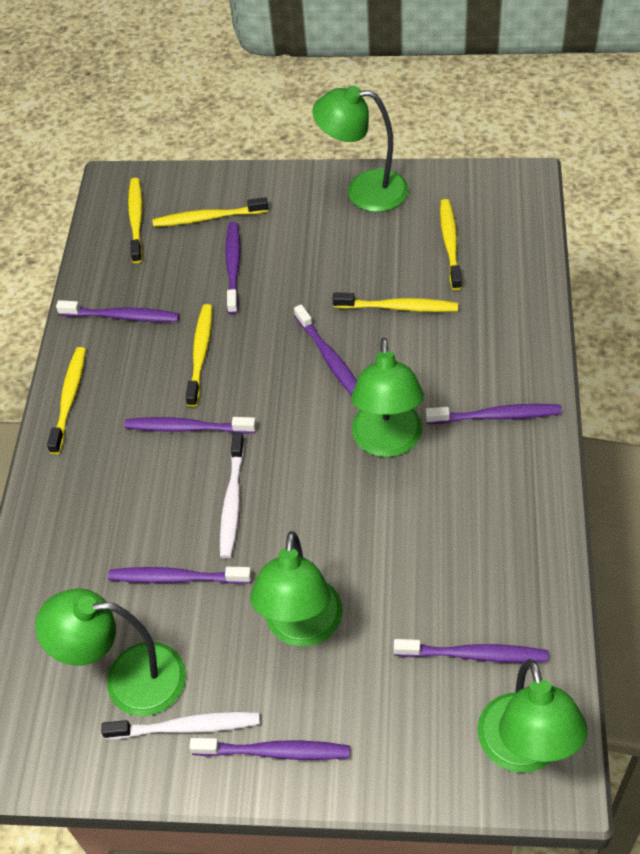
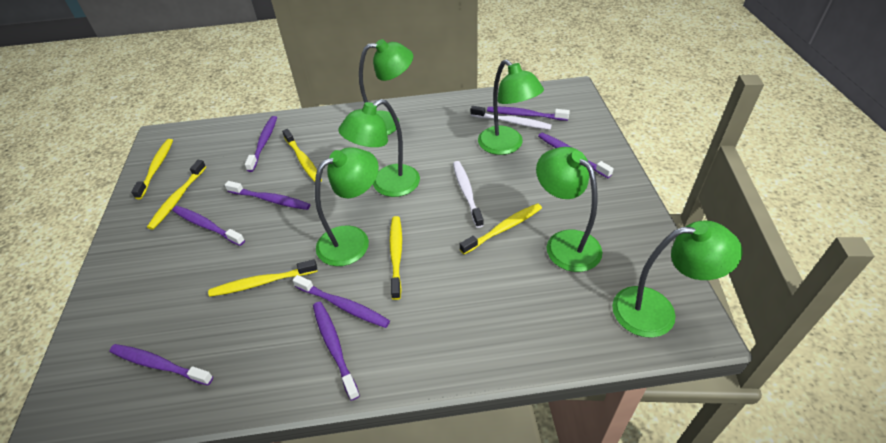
green lamp: 5 -> 6

